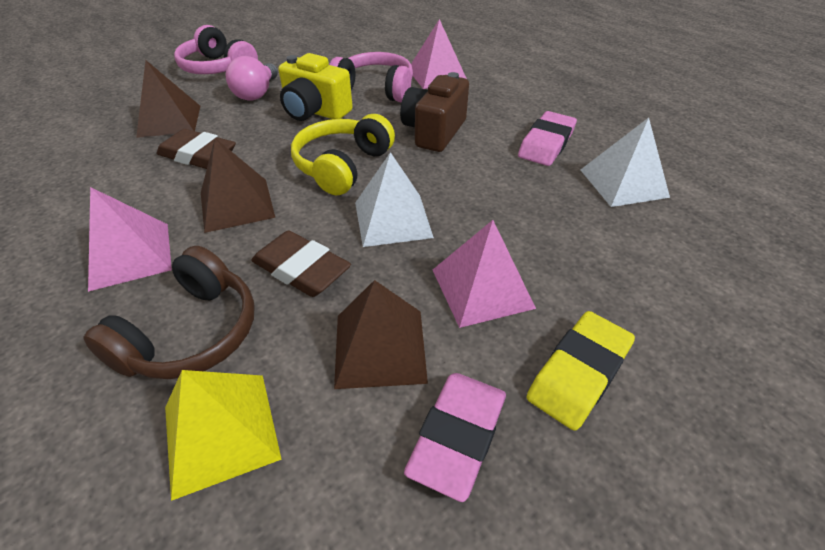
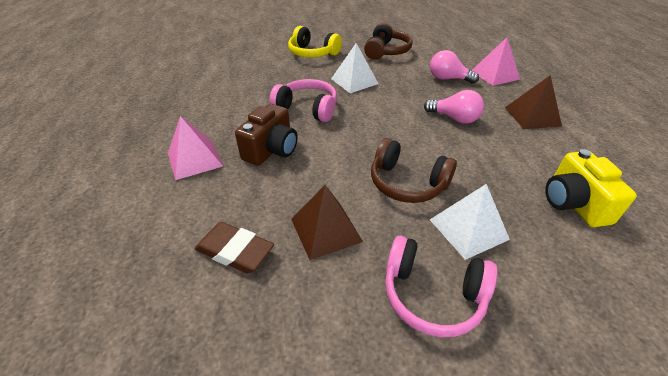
brown eraser: 2 -> 1
brown headphones: 1 -> 2
brown pyramid: 3 -> 2
pink eraser: 2 -> 0
pink light bulb: 1 -> 2
pink pyramid: 3 -> 2
yellow eraser: 1 -> 0
yellow pyramid: 1 -> 0

